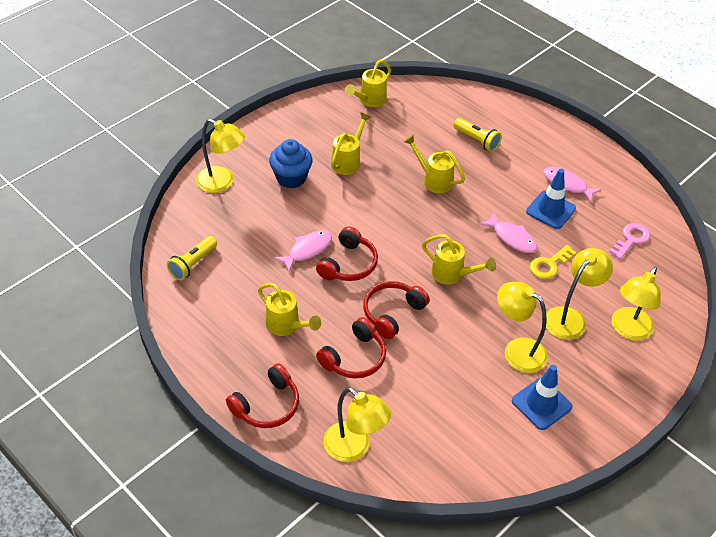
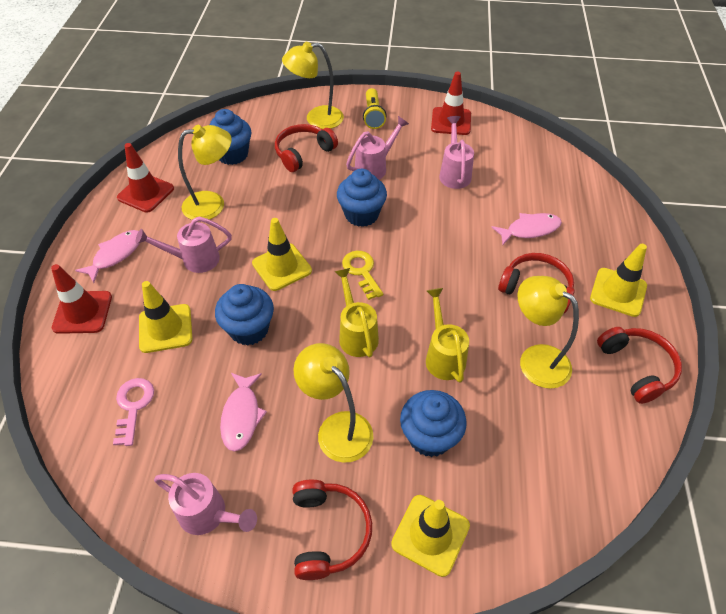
blue cupcake: 1 -> 4
blue traffic cone: 2 -> 0
pink watering can: 0 -> 4
red traffic cone: 0 -> 3
yellow flashlight: 2 -> 1
yellow lamp: 5 -> 4
yellow traffic cone: 0 -> 4
yellow watering can: 5 -> 2

